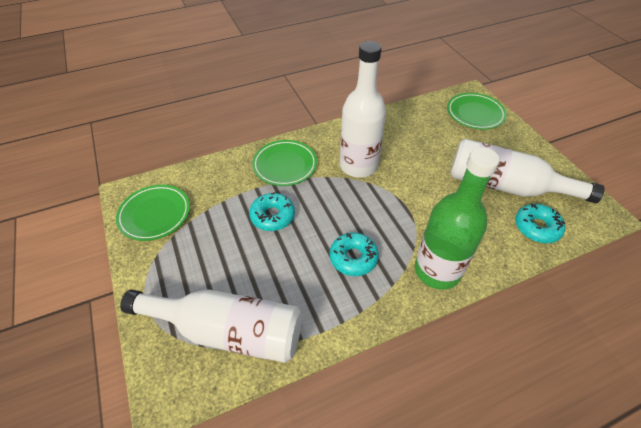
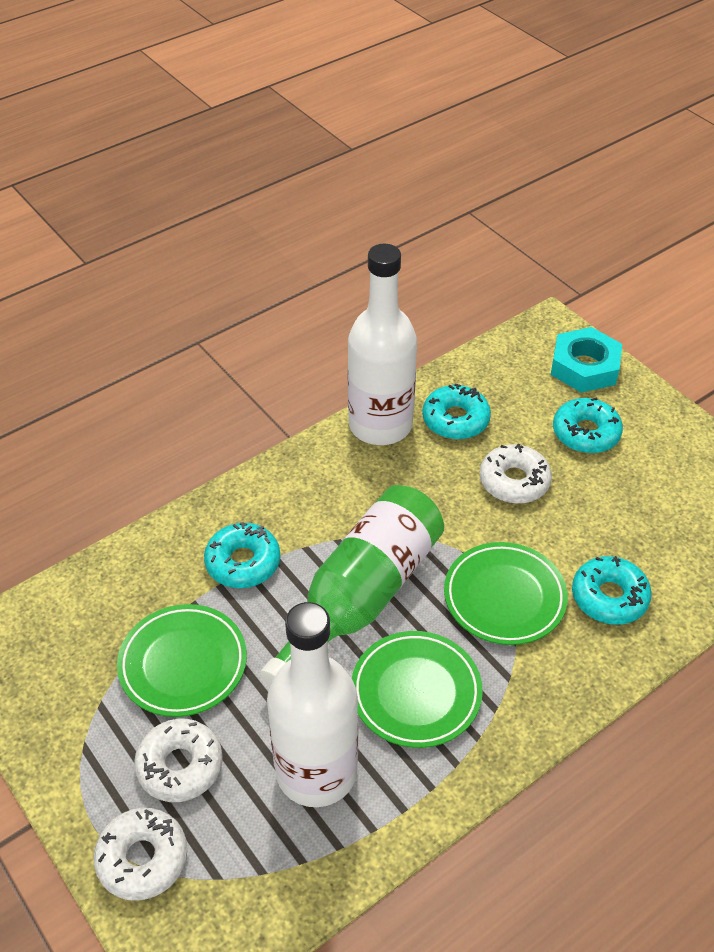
turquoise donut: 3 -> 4
turquoise nut: 0 -> 1
white bottle: 3 -> 2
white donut: 0 -> 3

